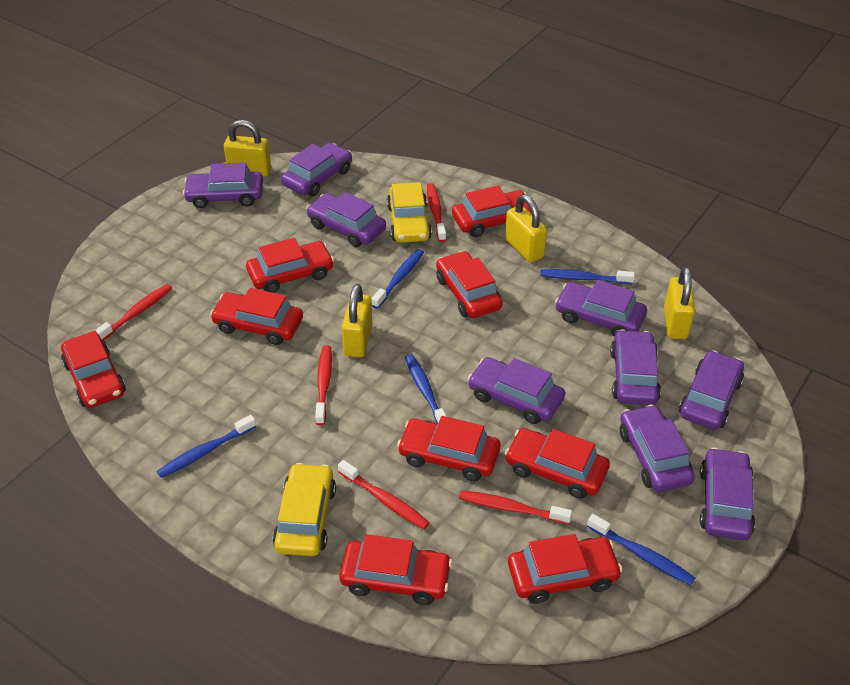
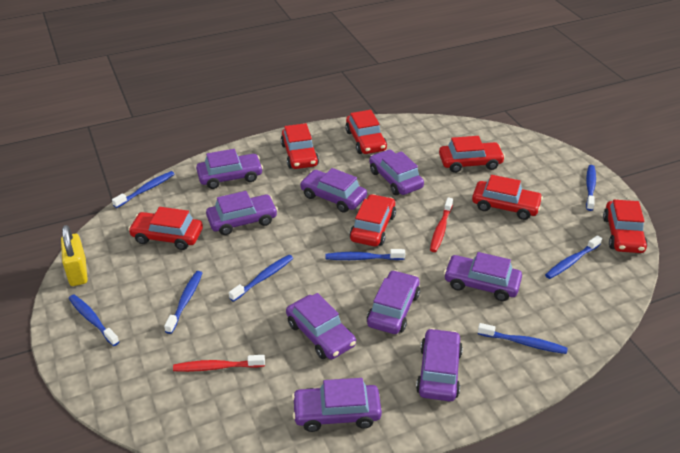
blue toothbrush: 5 -> 8
red car: 9 -> 7
red toothbrush: 5 -> 2
yellow car: 2 -> 0
yellow padlock: 4 -> 1

